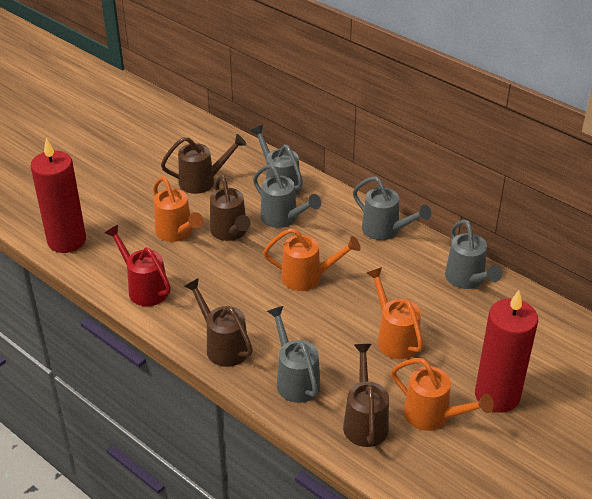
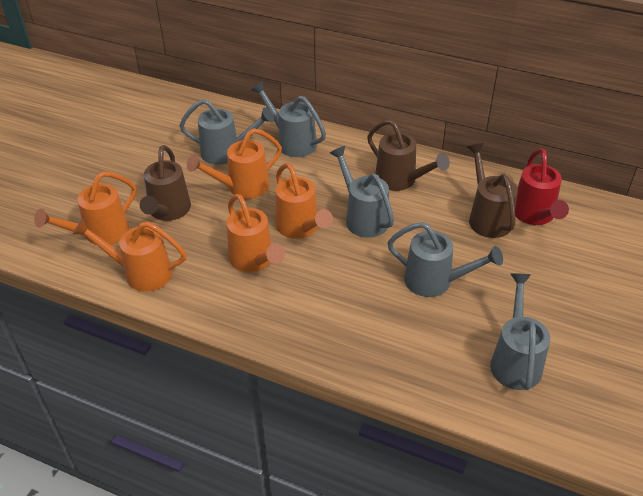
brown watering can: 4 -> 3
orange watering can: 4 -> 5
red candle: 2 -> 0

